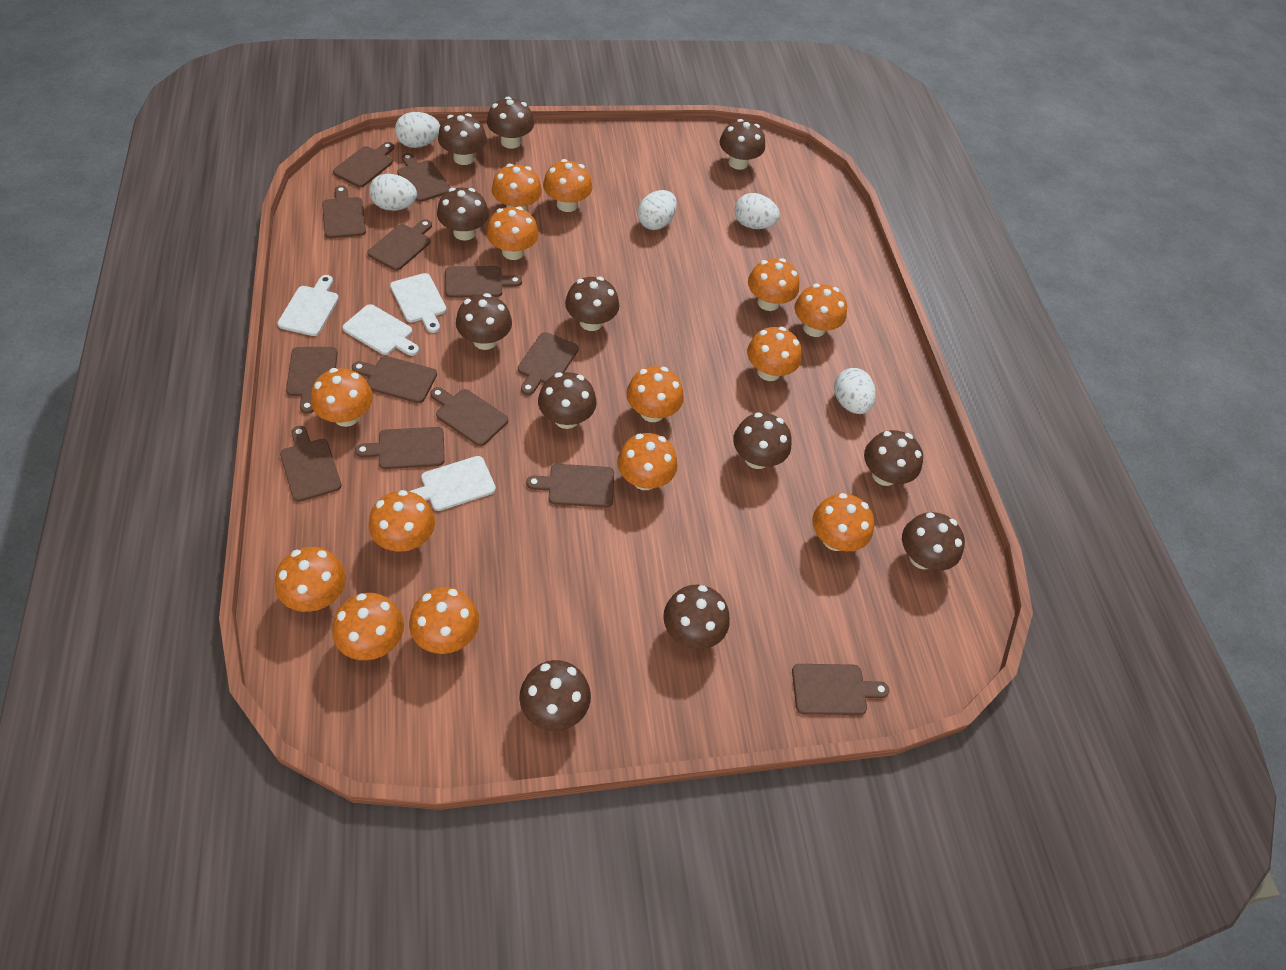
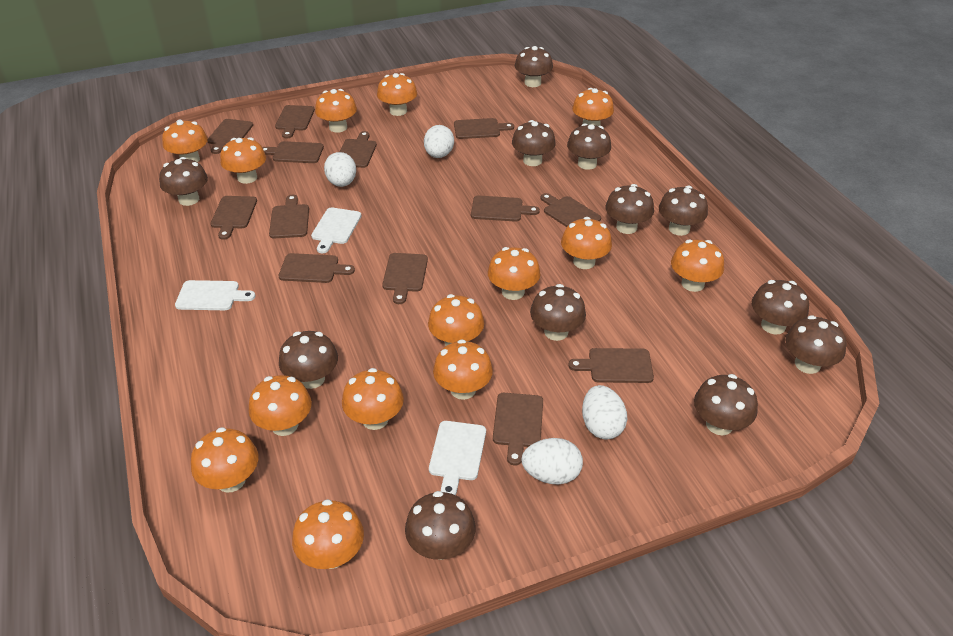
white cutting board: 4 -> 3
white egg: 5 -> 4

